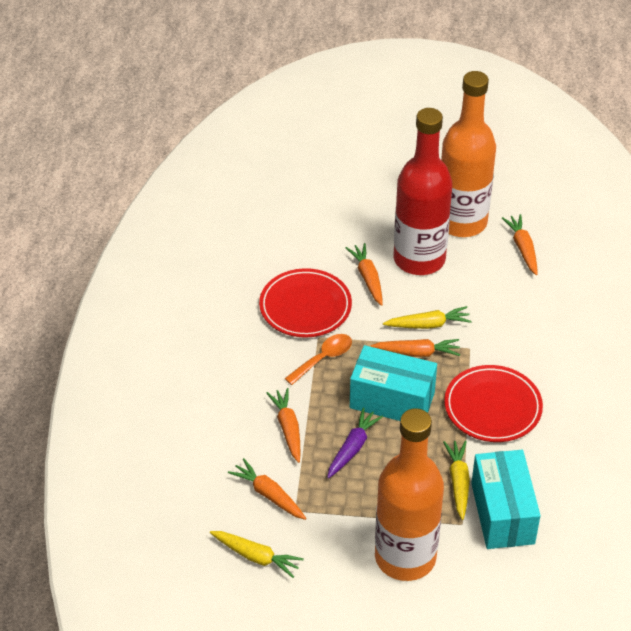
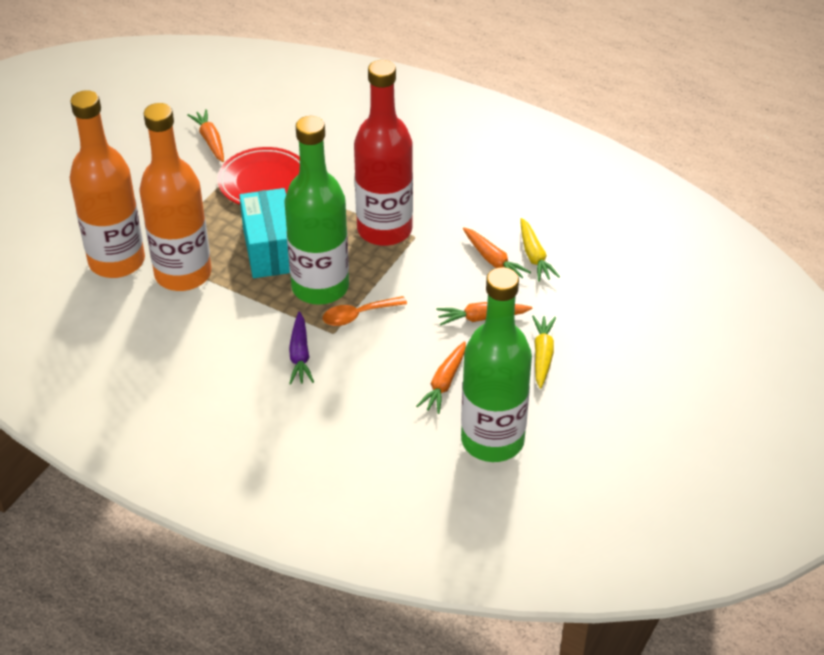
green bottle: 0 -> 2
orange carrot: 5 -> 4
red plate: 2 -> 1
turquoise box: 2 -> 1
yellow carrot: 3 -> 2

